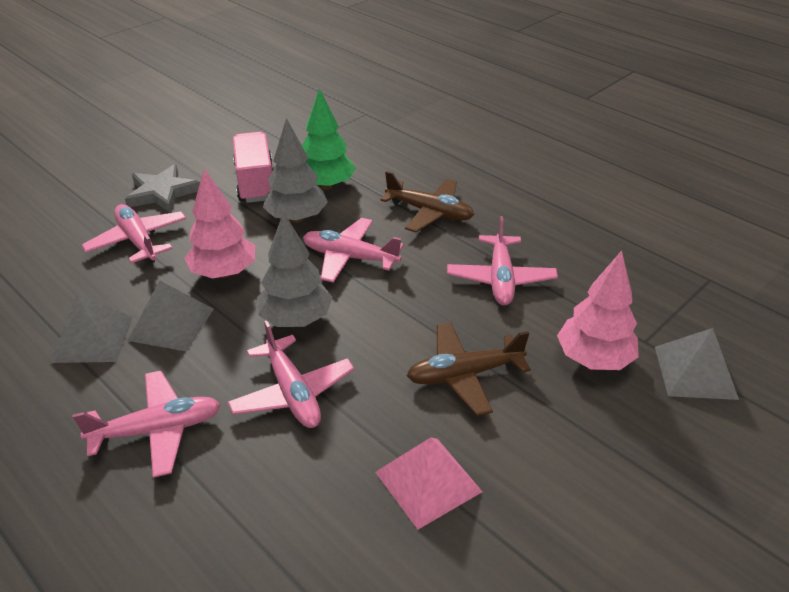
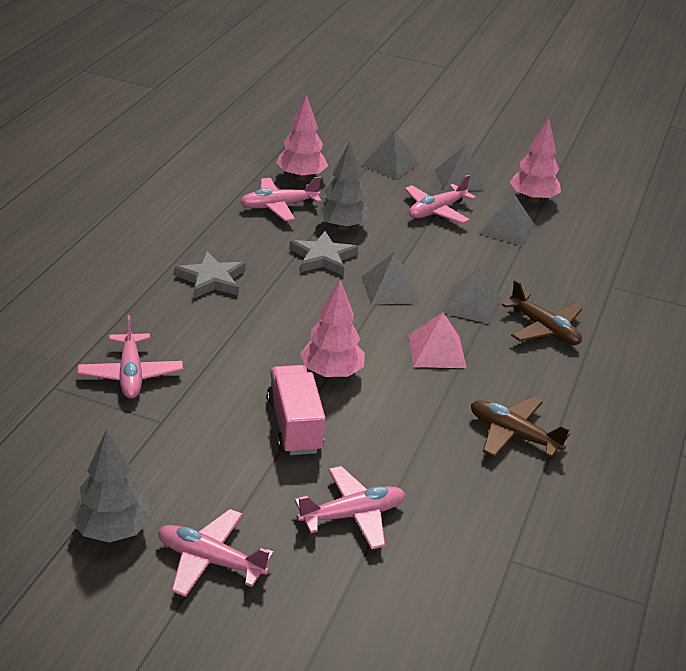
green tree: 1 -> 0
grey pyramid: 3 -> 5
grey star: 1 -> 2
pink tree: 2 -> 3

